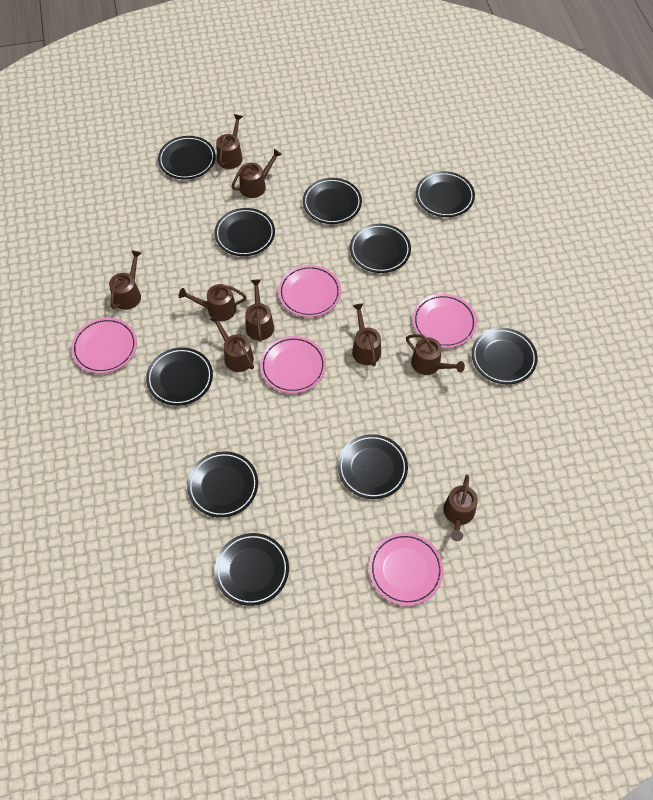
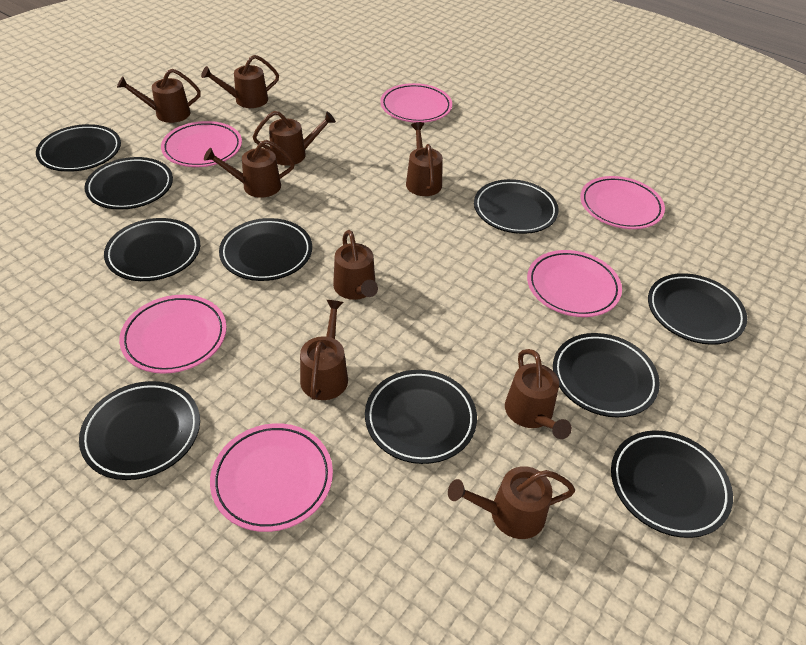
pink plate: 5 -> 6

